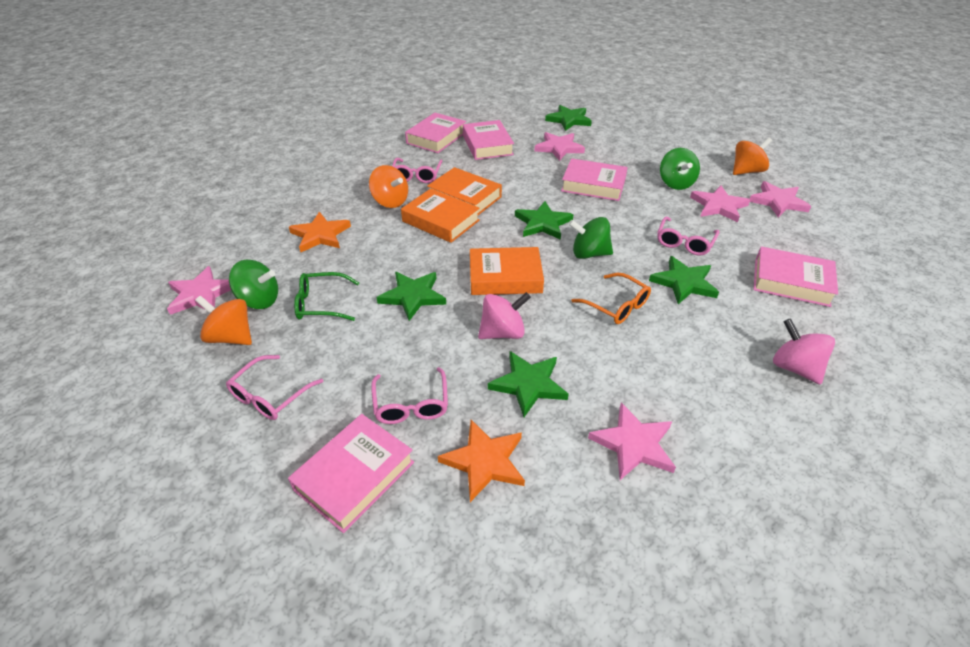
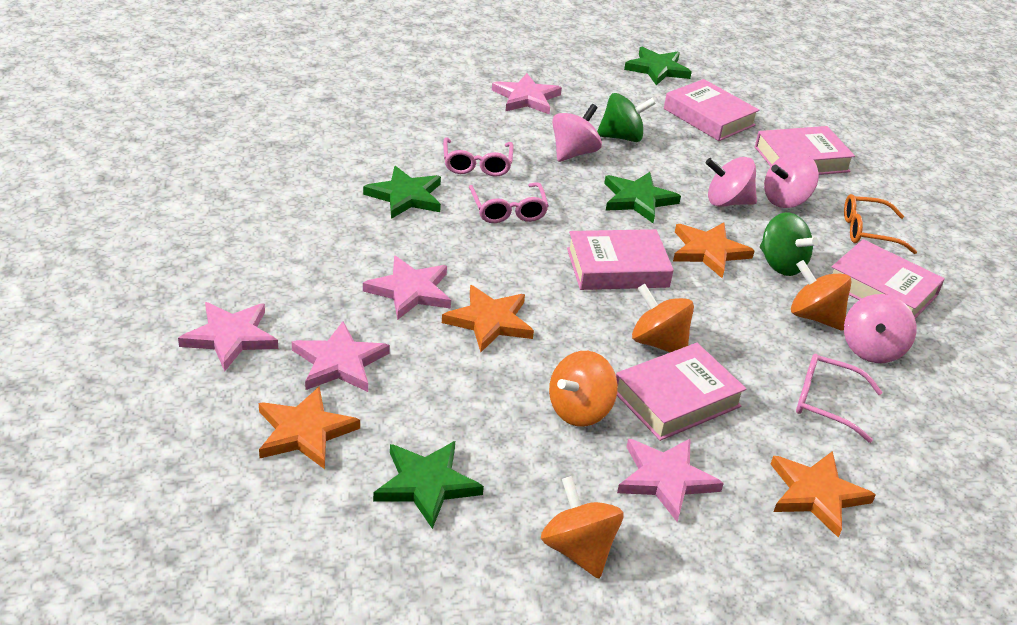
green glasses: 1 -> 0
green spinning top: 3 -> 2
green star: 5 -> 4
orange book: 3 -> 0
orange spinning top: 3 -> 4
orange star: 2 -> 4
pink glasses: 4 -> 3
pink spinning top: 2 -> 4

